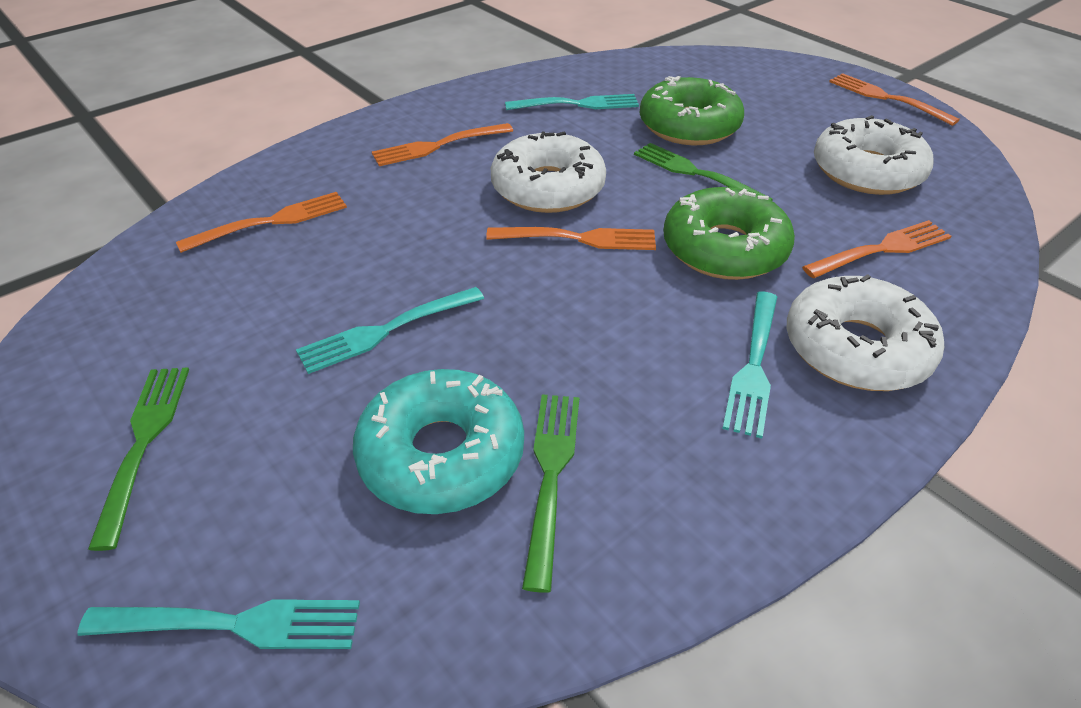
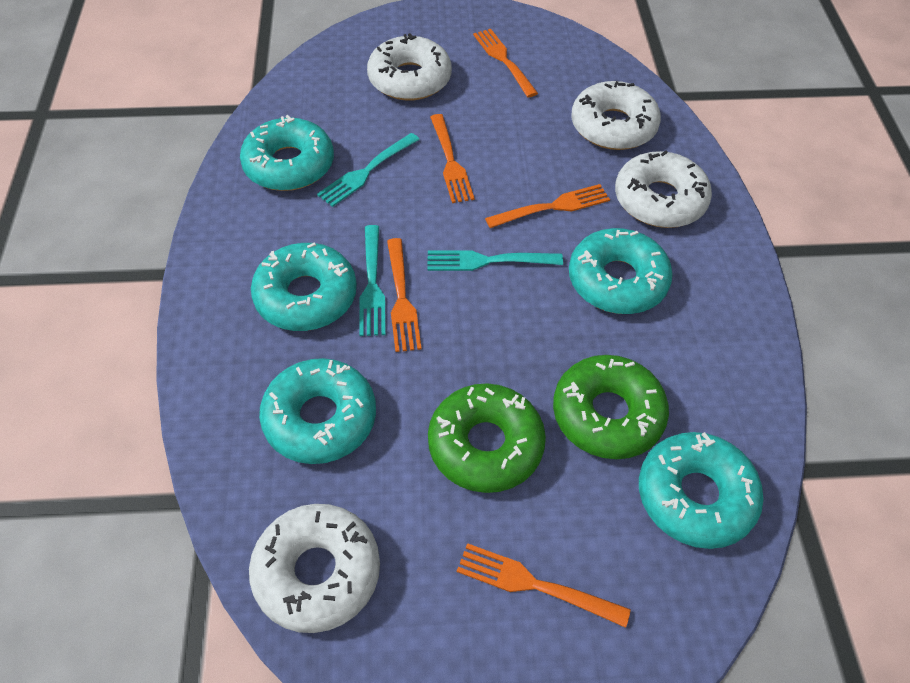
green fork: 3 -> 0
turquoise donut: 1 -> 5
turquoise fork: 4 -> 3
white donut: 3 -> 4

